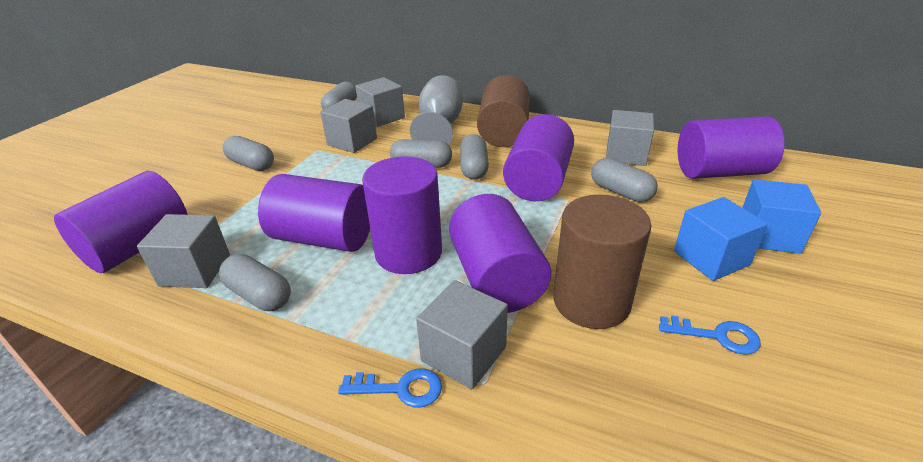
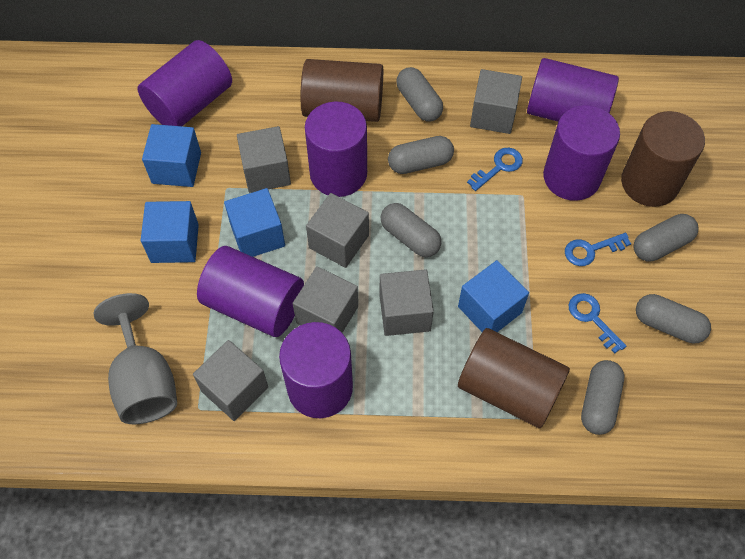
blue cube: 2 -> 4
blue key: 2 -> 3
brown cylinder: 2 -> 3
grey cube: 5 -> 6

